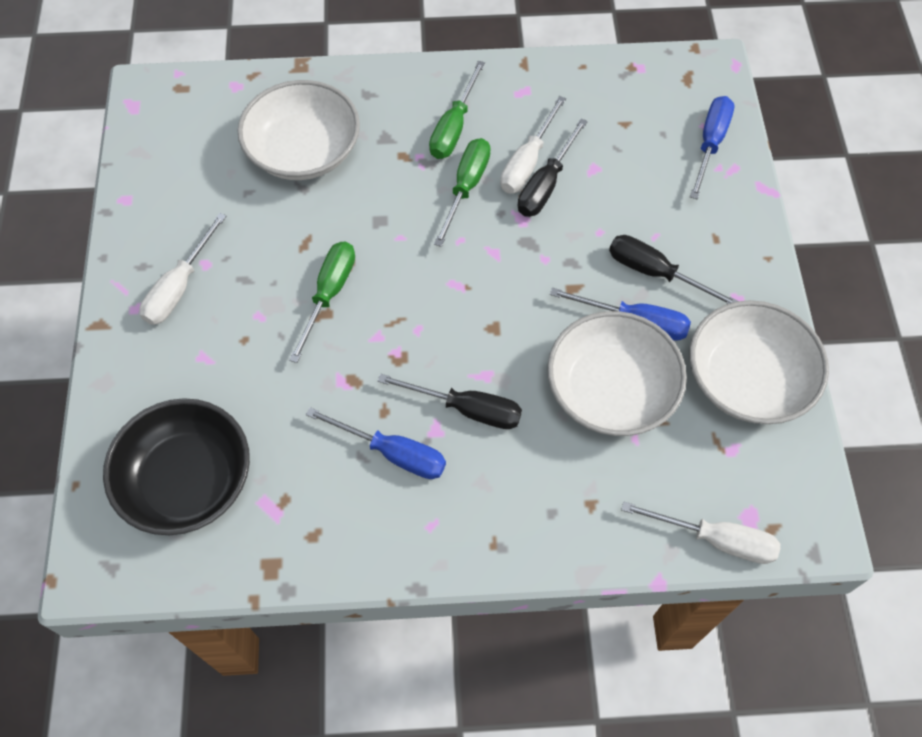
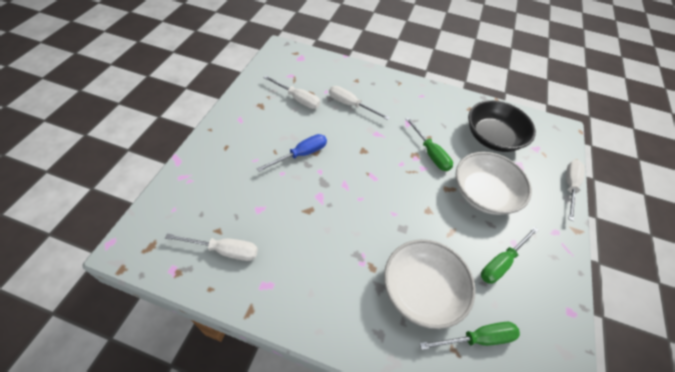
black screwdriver: 3 -> 0
blue screwdriver: 3 -> 1
white bowl: 3 -> 2
white screwdriver: 3 -> 4

